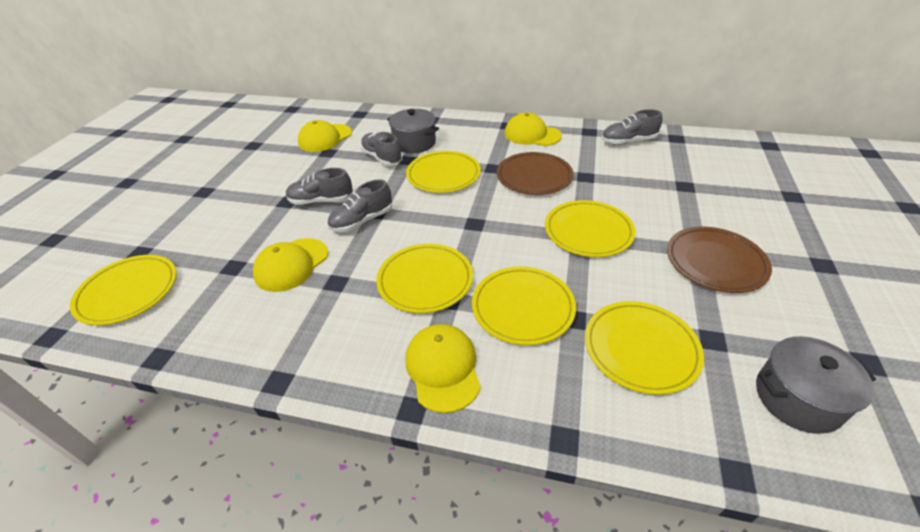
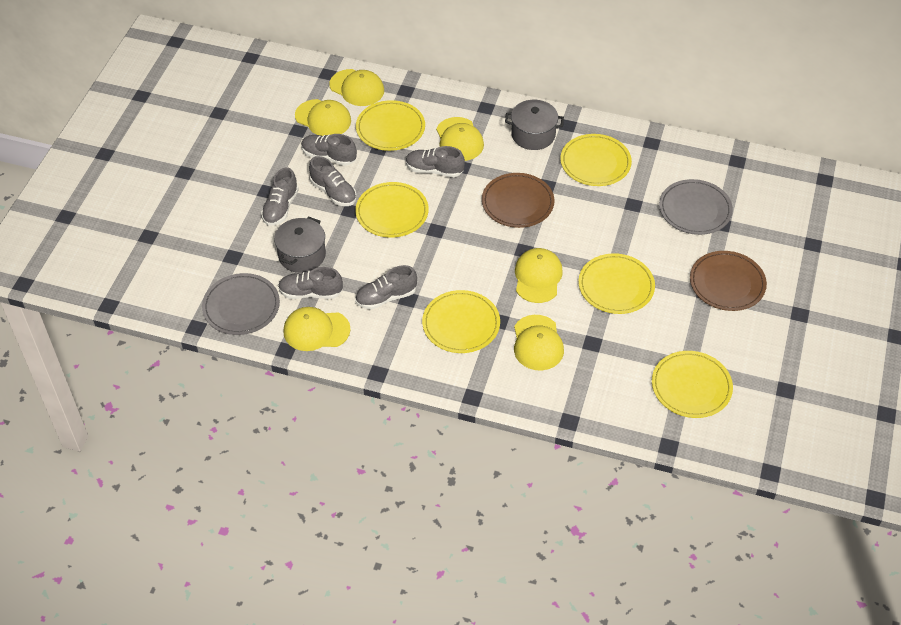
grey plate: 0 -> 2
grey shoe: 4 -> 6
yellow cap: 4 -> 6

